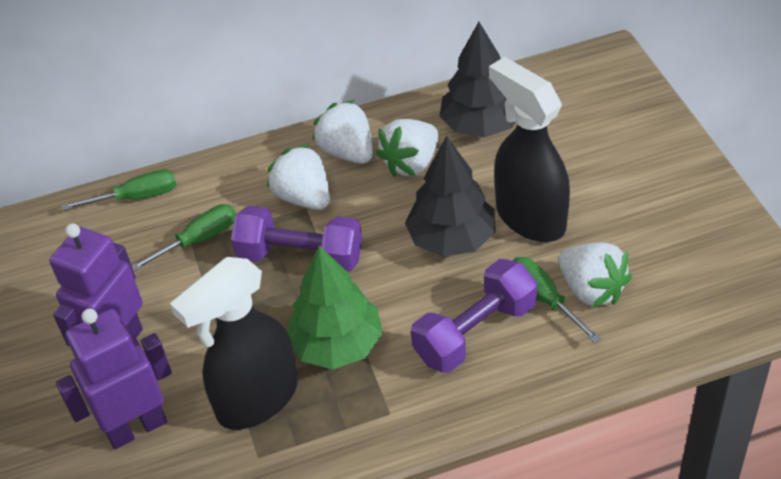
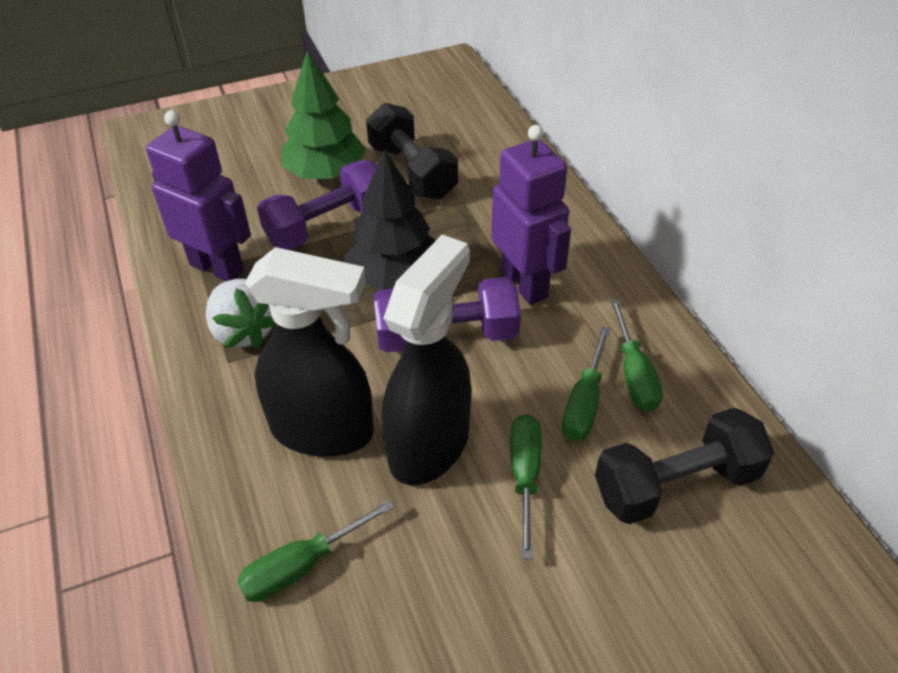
black dumbbell: 0 -> 2
black tree: 2 -> 1
green screwdriver: 3 -> 4
white strawberry: 4 -> 1

